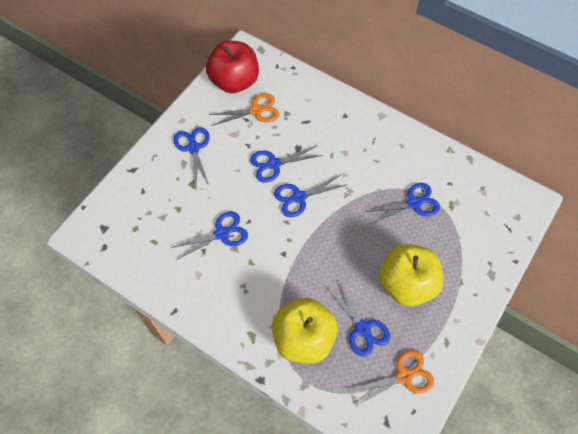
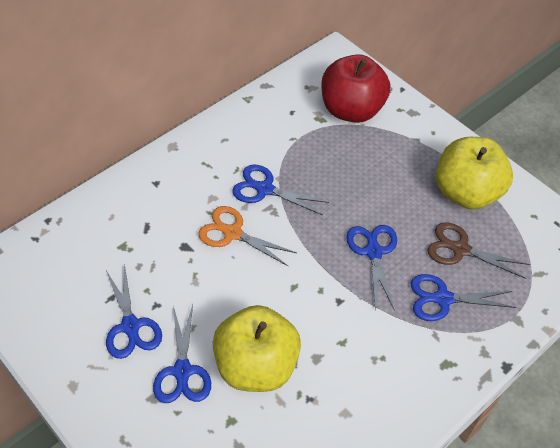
blue scissors: 6 -> 5
brown scissors: 0 -> 1
orange scissors: 2 -> 1

